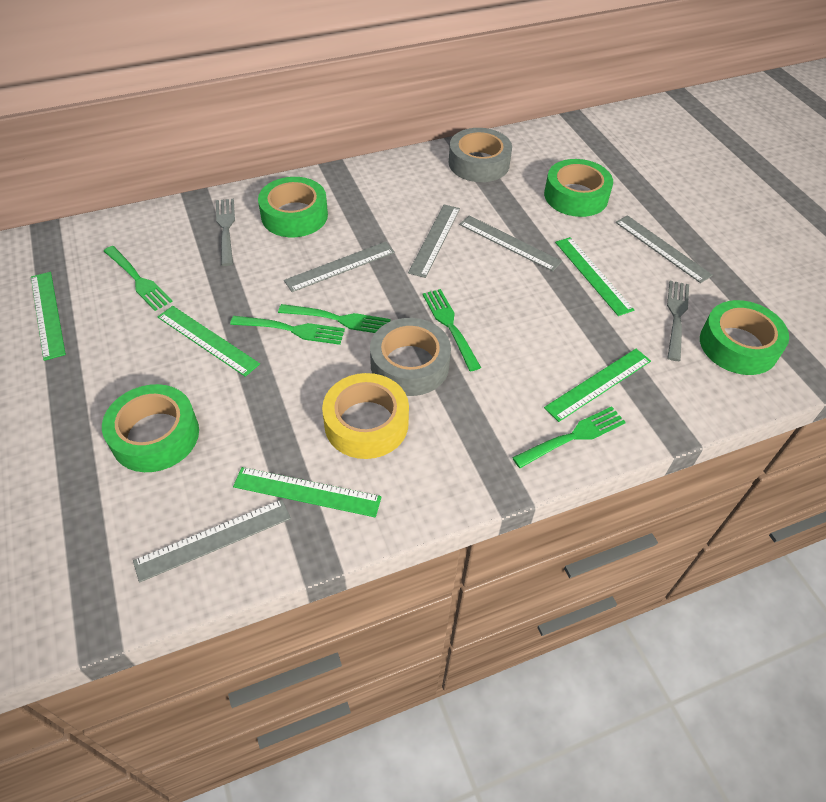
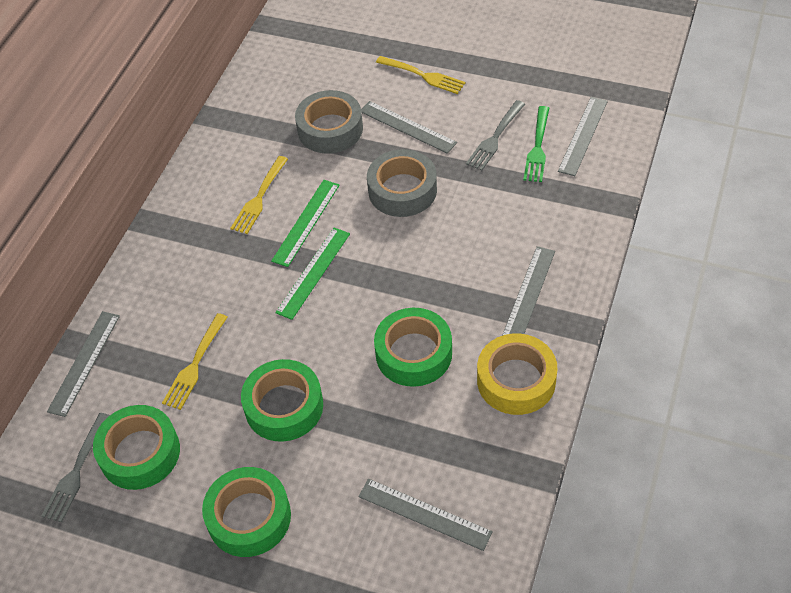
green fork: 5 -> 1
green ruler: 5 -> 2
yellow fork: 0 -> 3

